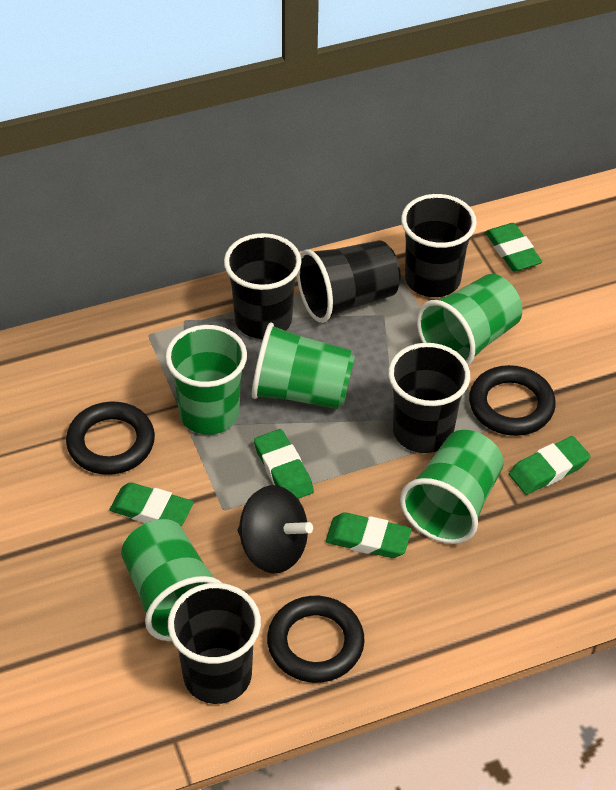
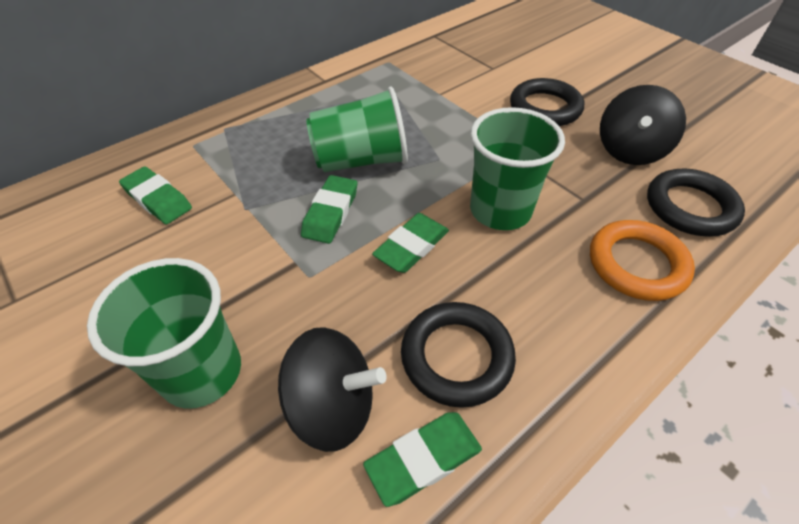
black cup: 5 -> 0
black spinning top: 1 -> 2
green cup: 5 -> 3
green eraser: 5 -> 4
orange ring: 0 -> 1

